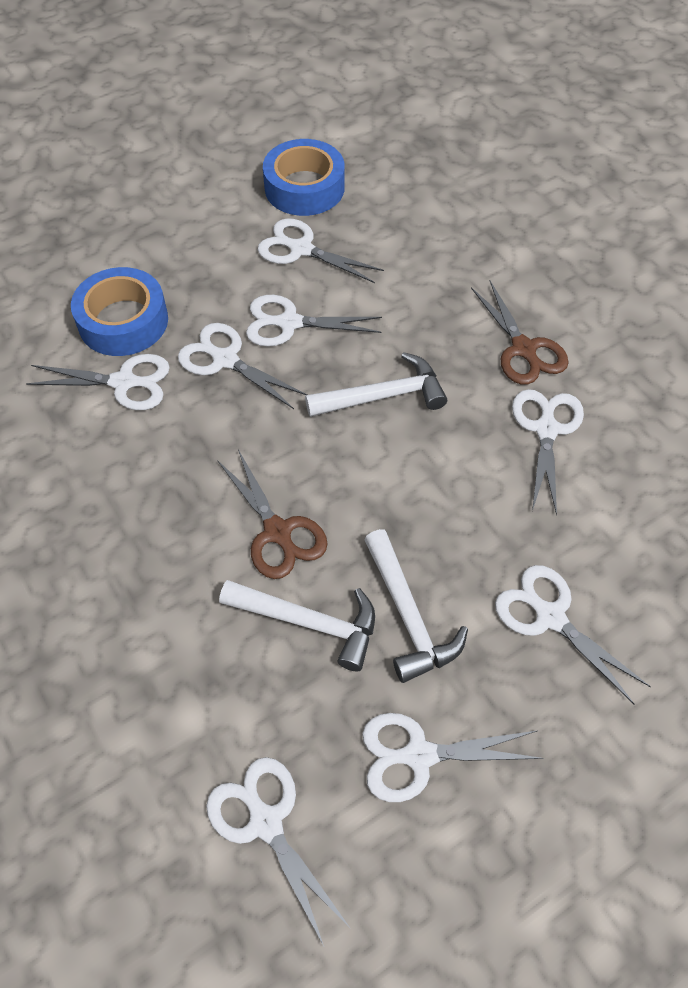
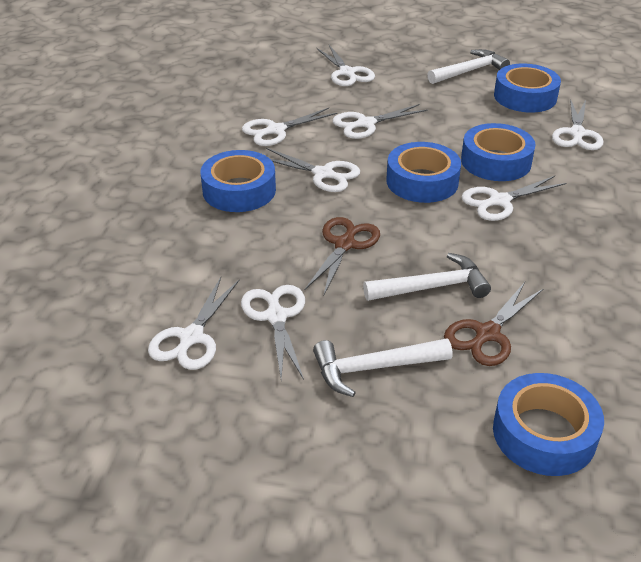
blue tape: 2 -> 5

